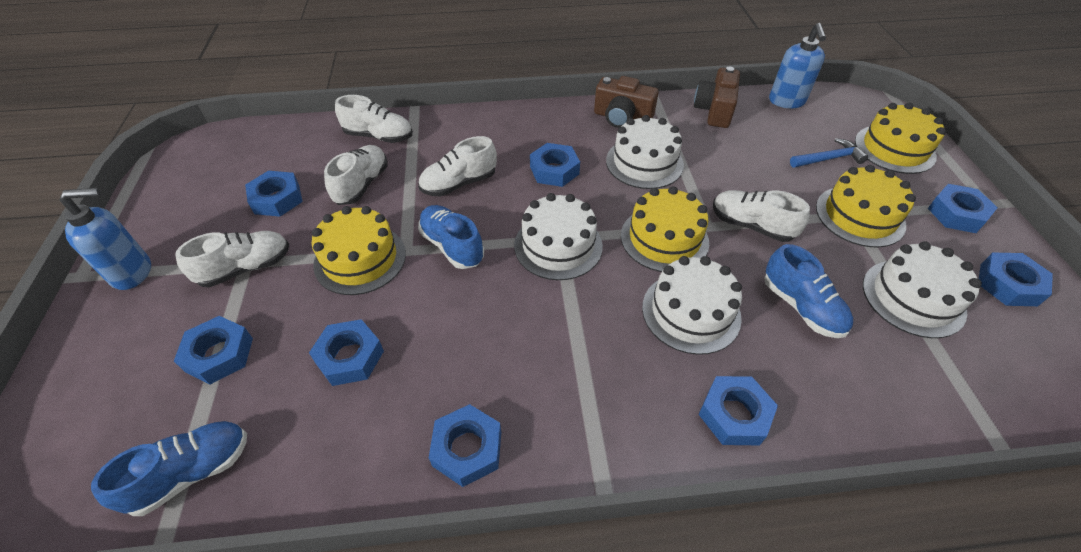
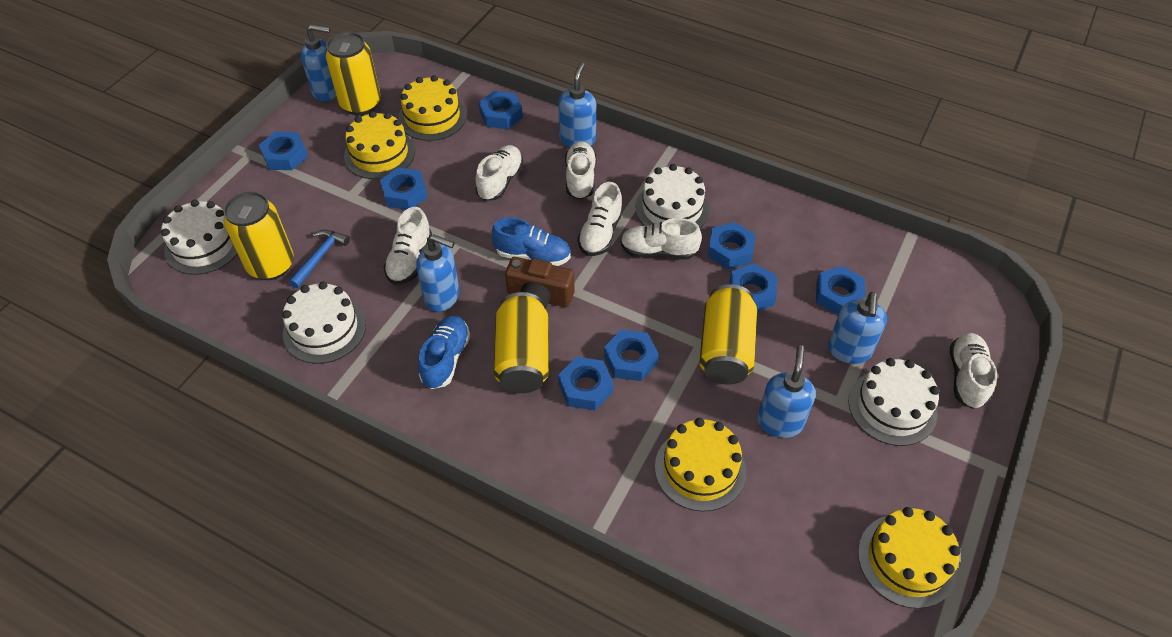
blue shoe: 3 -> 2
blue soap dispenser: 2 -> 5
brown camera: 2 -> 1
white shoe: 5 -> 6
yellow can: 0 -> 4

